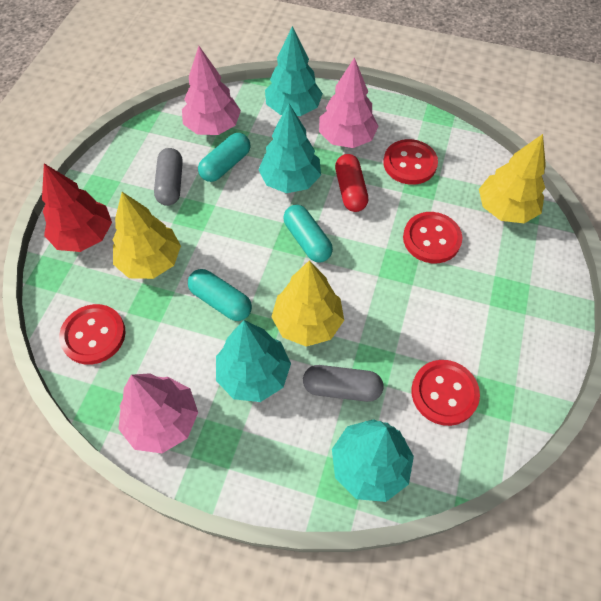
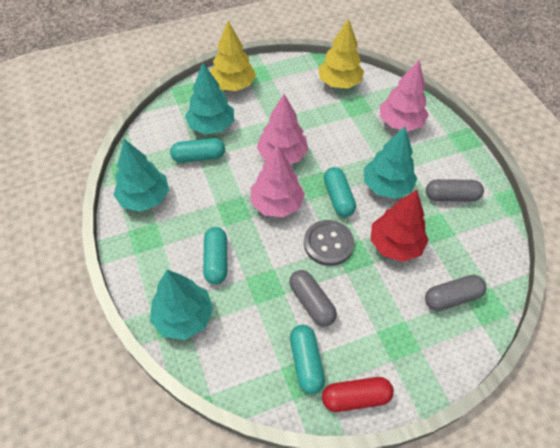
grey button: 0 -> 1
grey capsule: 2 -> 3
red button: 4 -> 0
turquoise capsule: 3 -> 4
yellow tree: 3 -> 2

